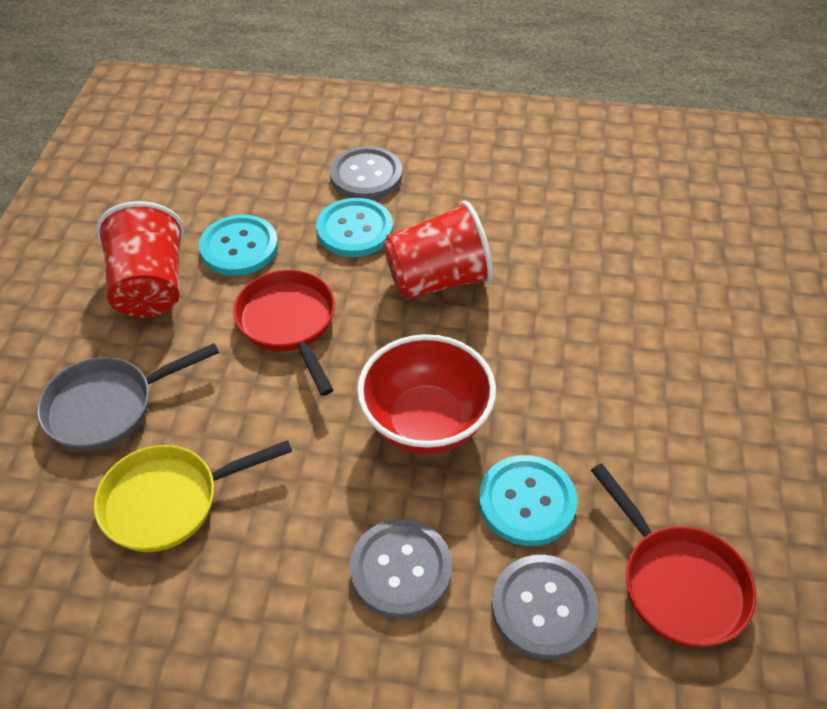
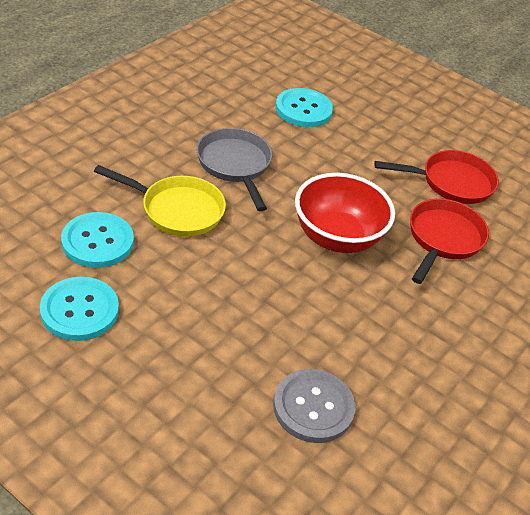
grey button: 3 -> 1
red cup: 2 -> 0

